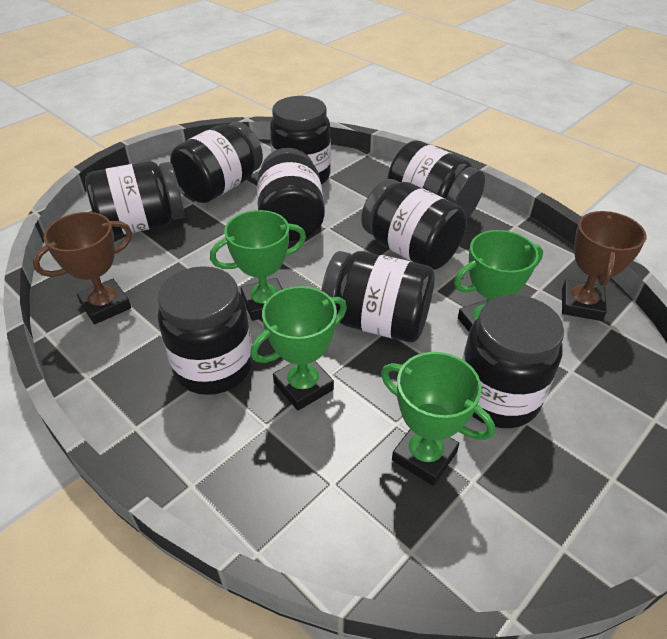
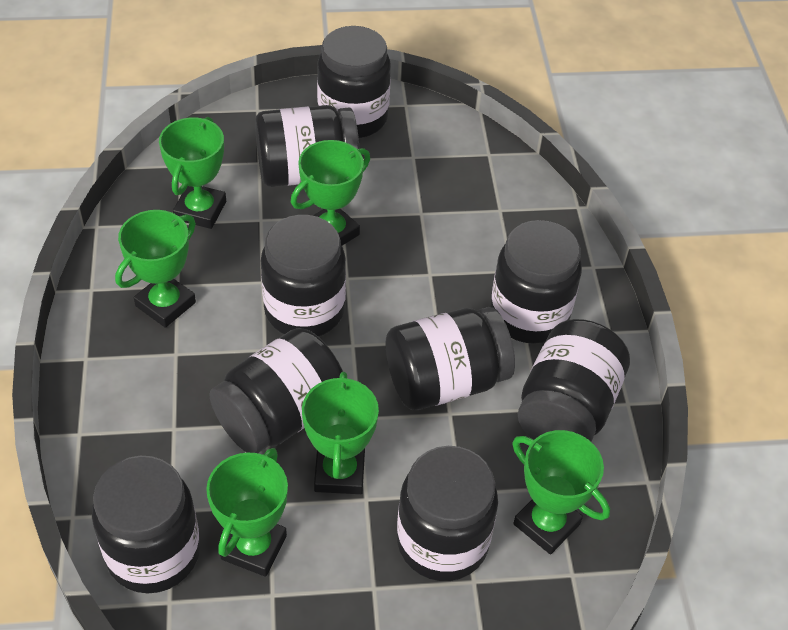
brown trophy: 2 -> 0
green trophy: 4 -> 6

